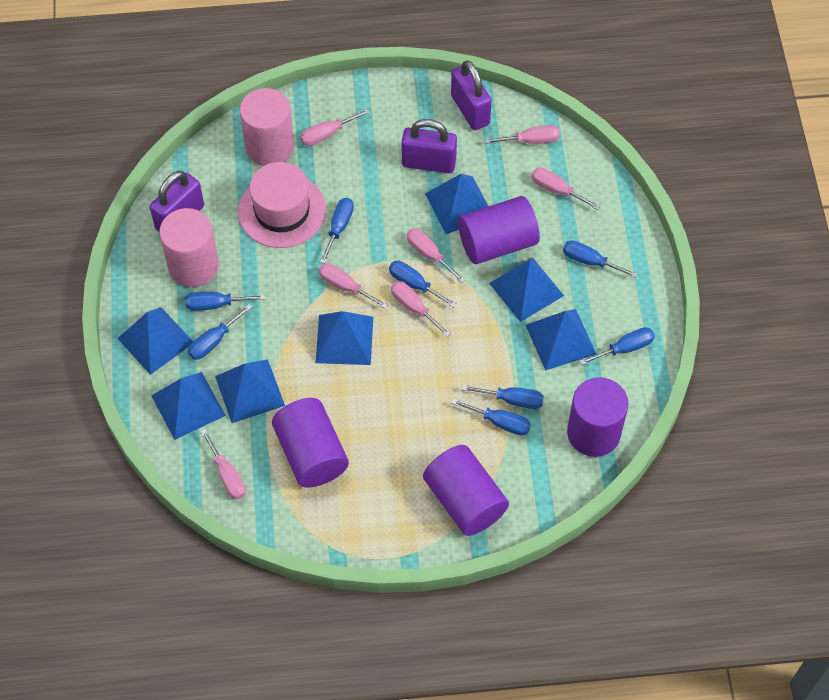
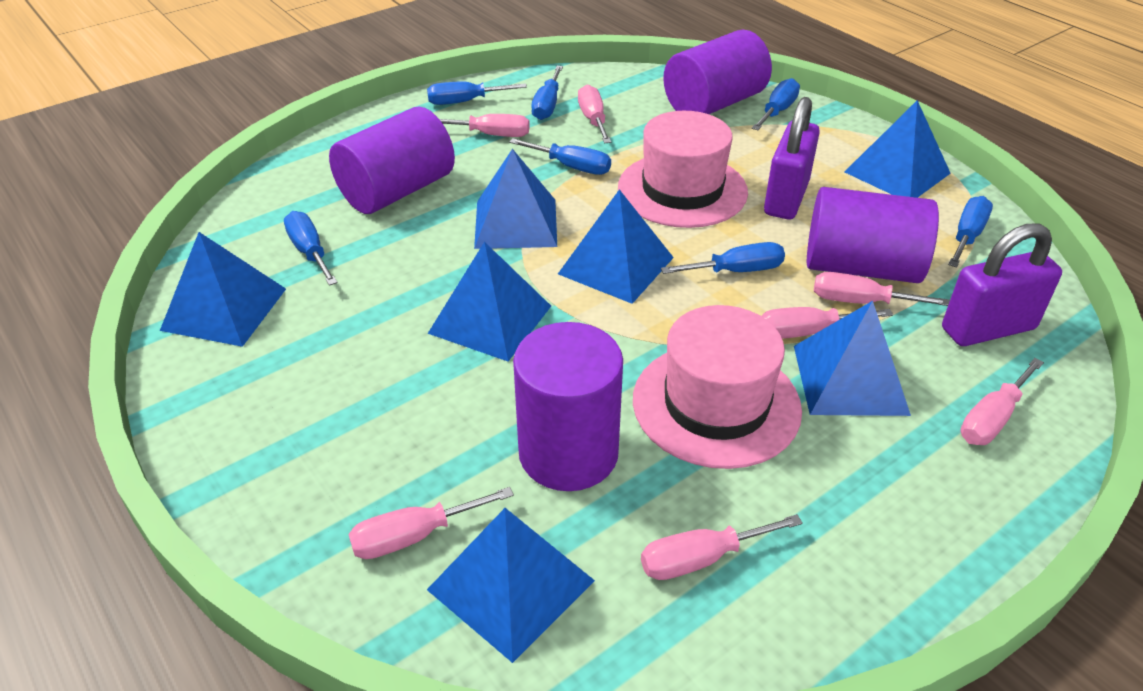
blue screwdriver: 8 -> 7
pink cylinder: 2 -> 0
pink hat: 1 -> 2
purple padlock: 3 -> 2

